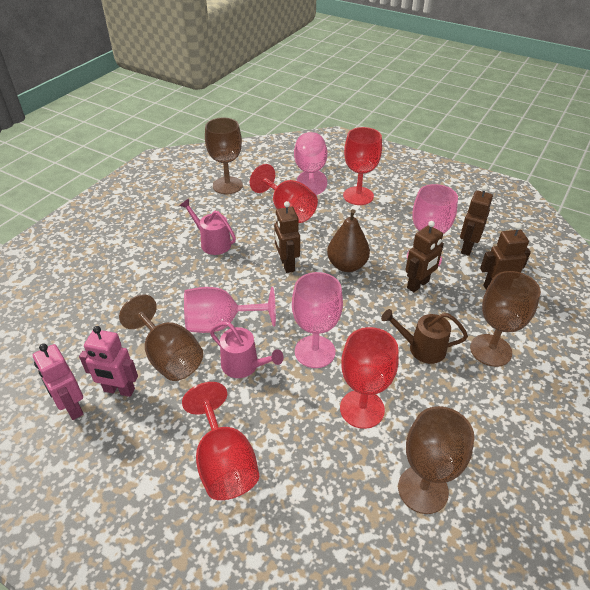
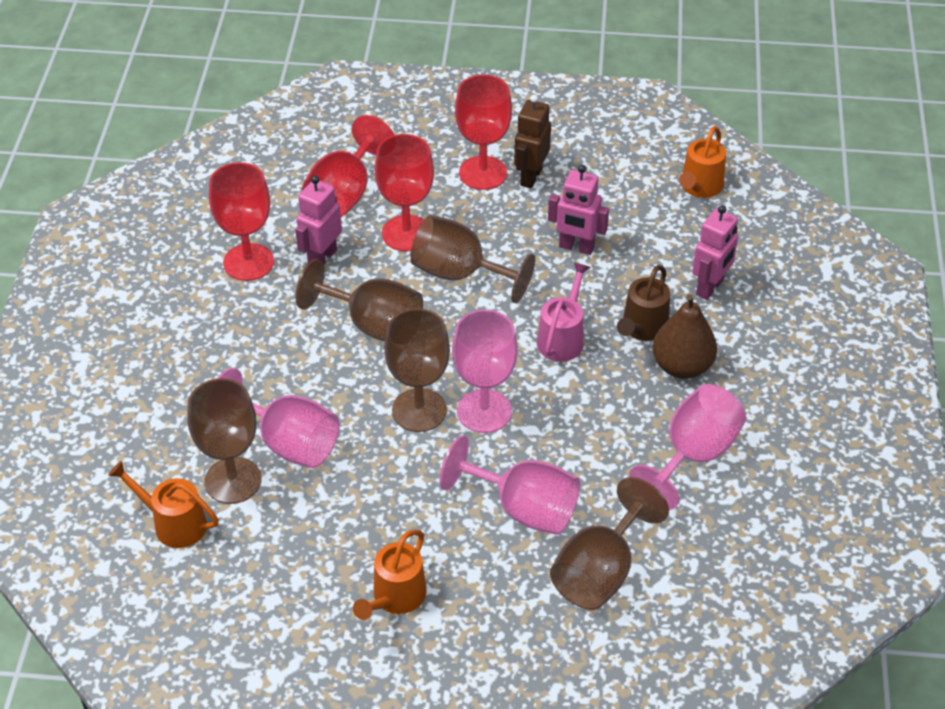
brown goblet: 4 -> 5
brown robot: 4 -> 1
orange watering can: 0 -> 3
pink robot: 2 -> 3
pink watering can: 2 -> 1

